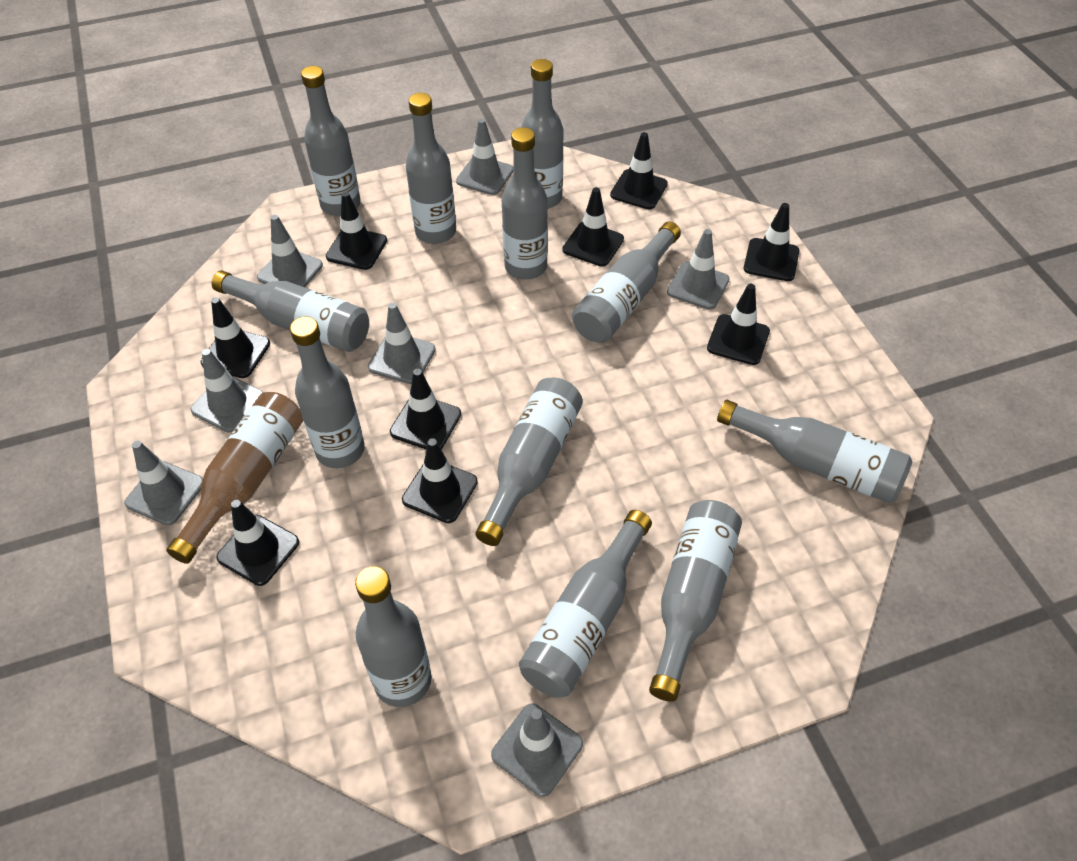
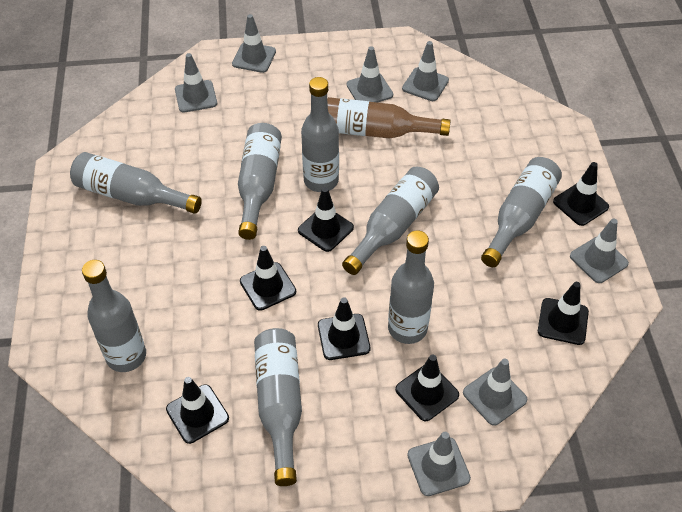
black traffic cone: 9 -> 7
grey bottle: 12 -> 8

